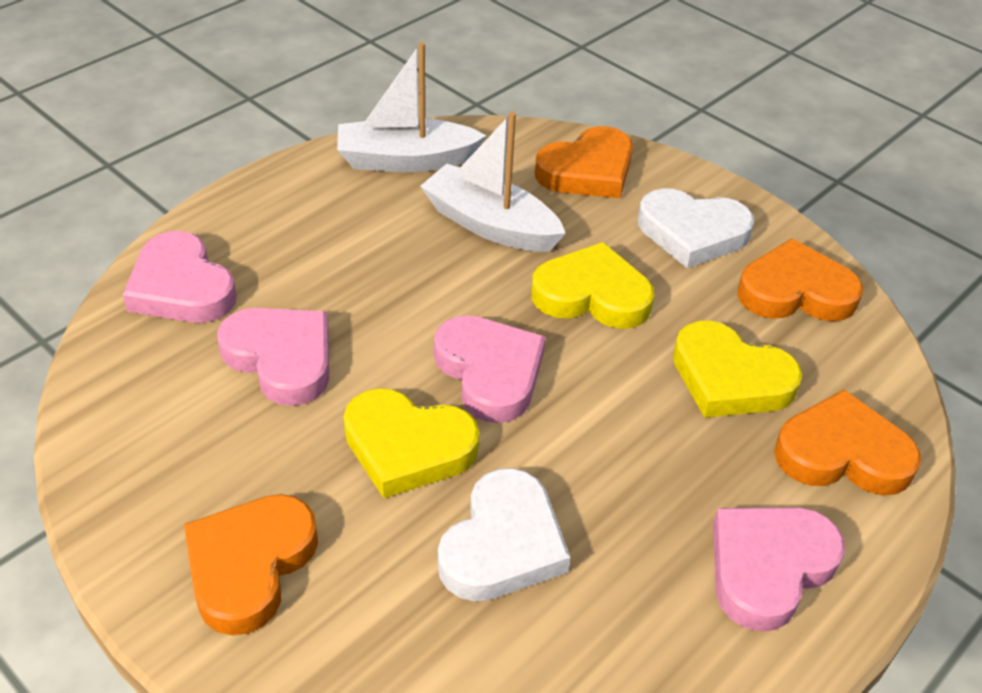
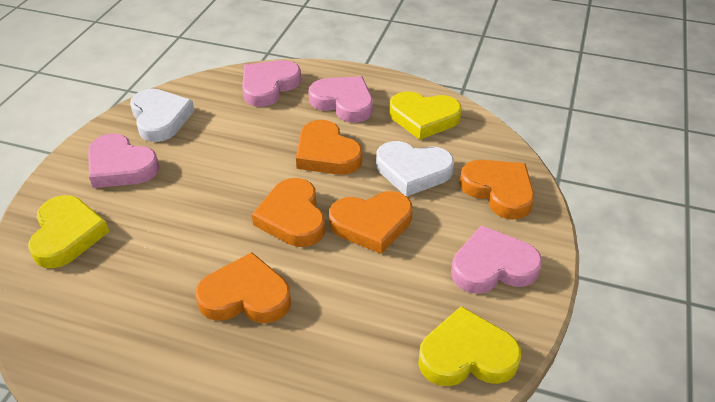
orange heart: 4 -> 5
white boat: 2 -> 0

